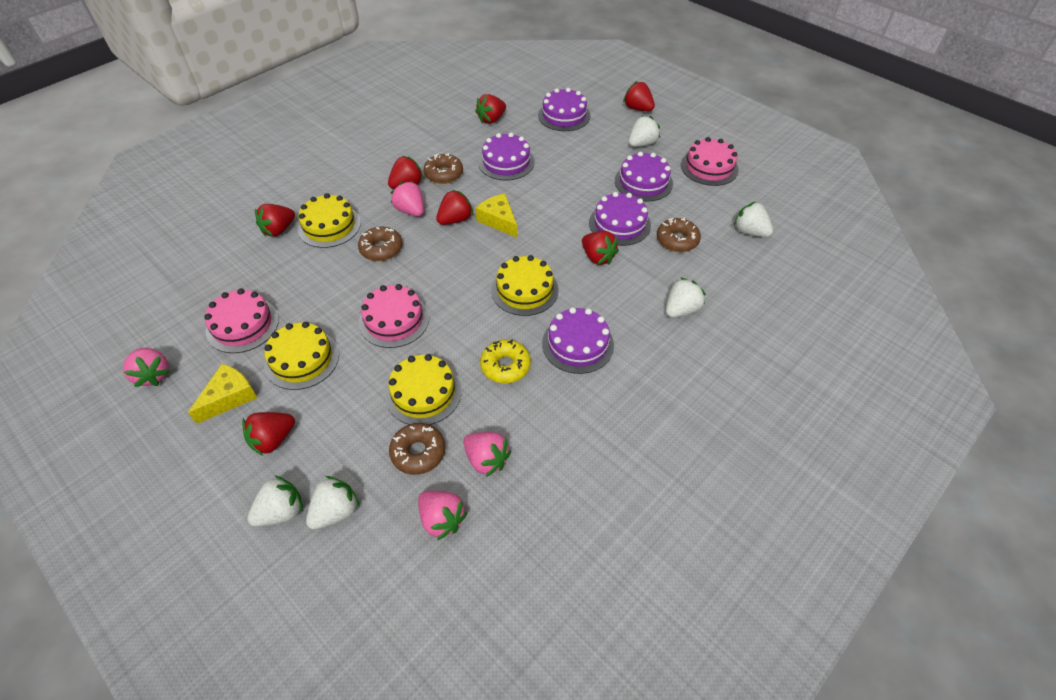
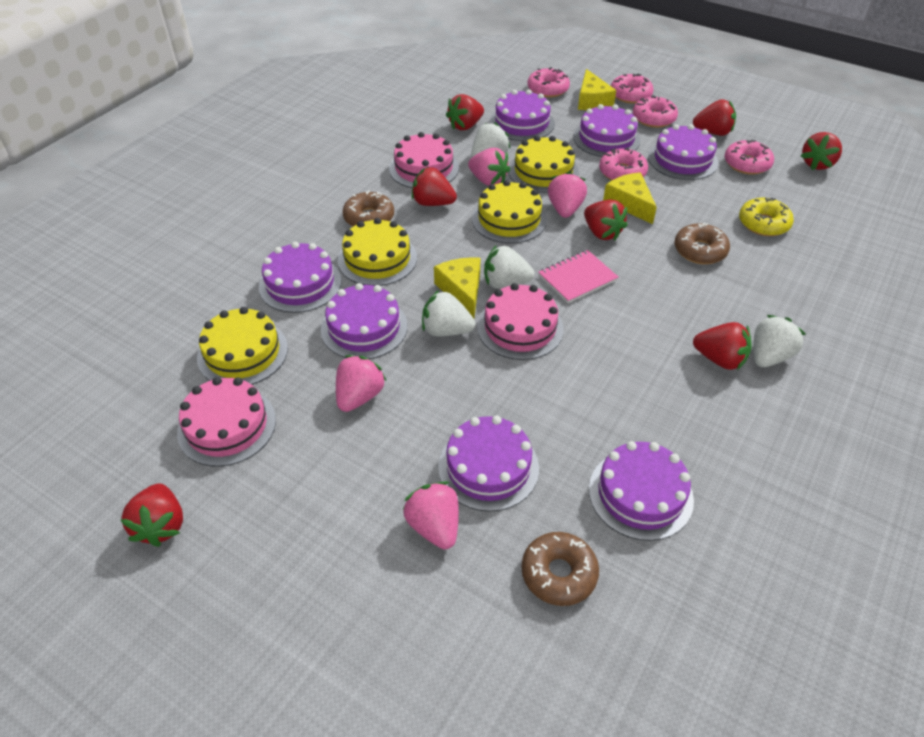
brown donut: 4 -> 3
pink donut: 0 -> 5
pink notebook: 0 -> 1
purple cake: 5 -> 7
white strawberry: 5 -> 4
yellow cheese: 2 -> 3

